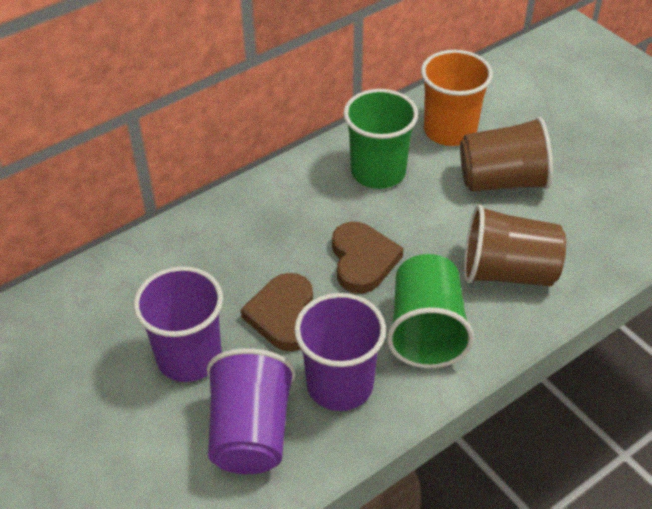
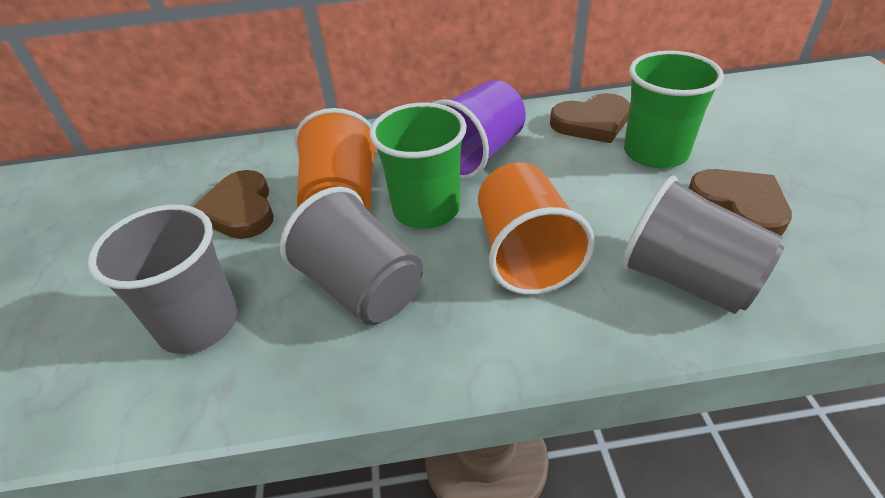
brown cup: 2 -> 0
brown heart: 2 -> 3
grey cup: 0 -> 3
orange cup: 1 -> 2
purple cup: 3 -> 1

